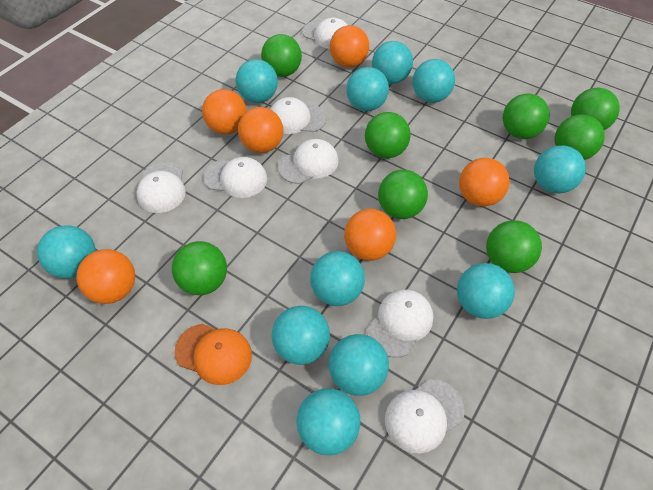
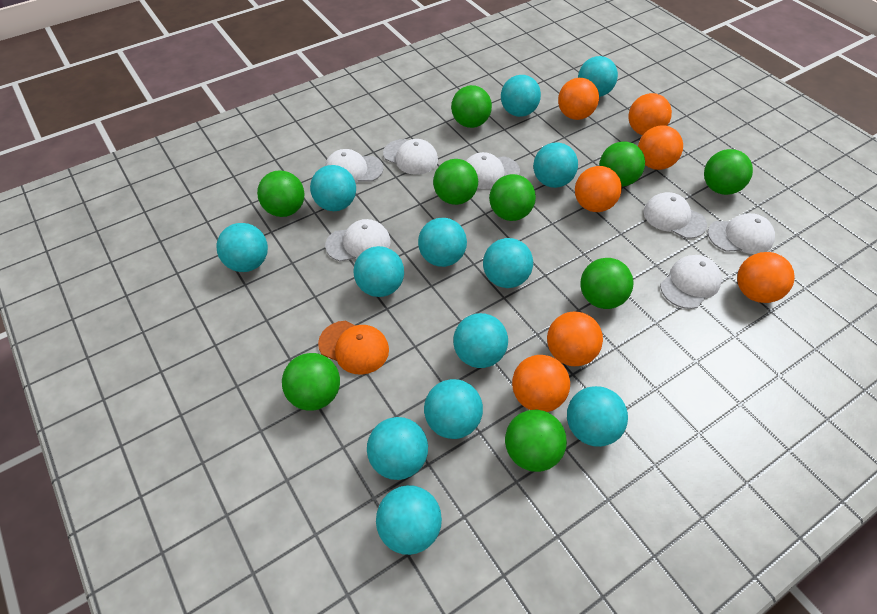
green ball: 8 -> 9
orange ball: 6 -> 7
turquoise ball: 11 -> 13

